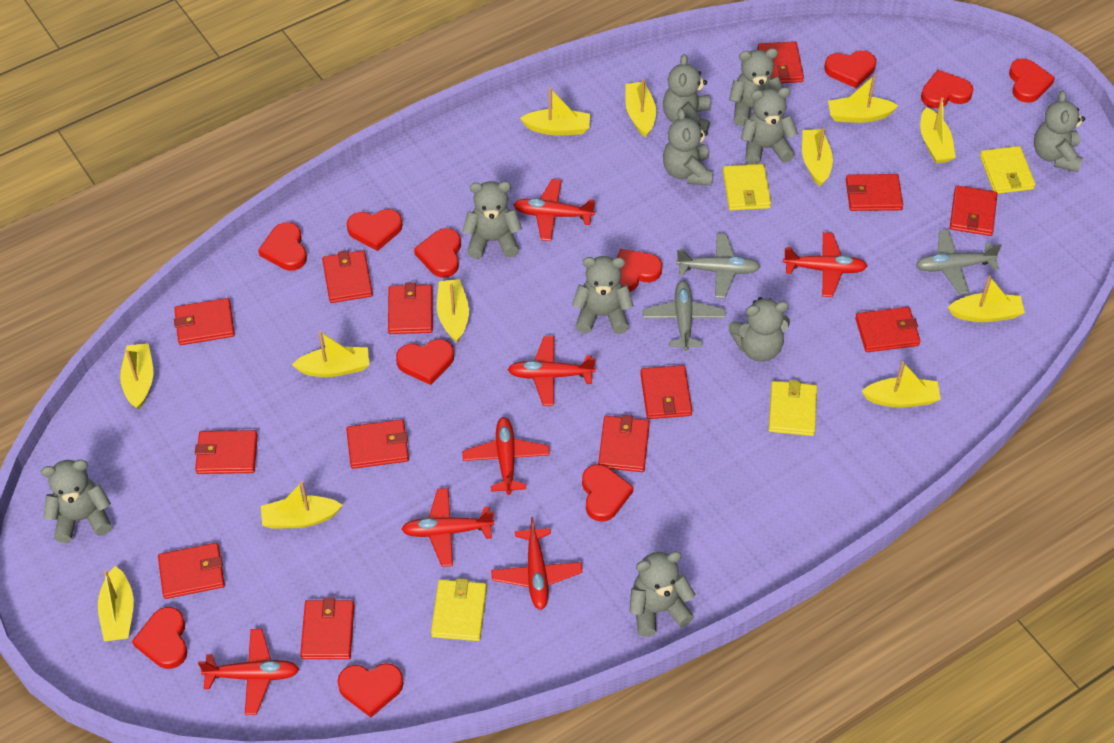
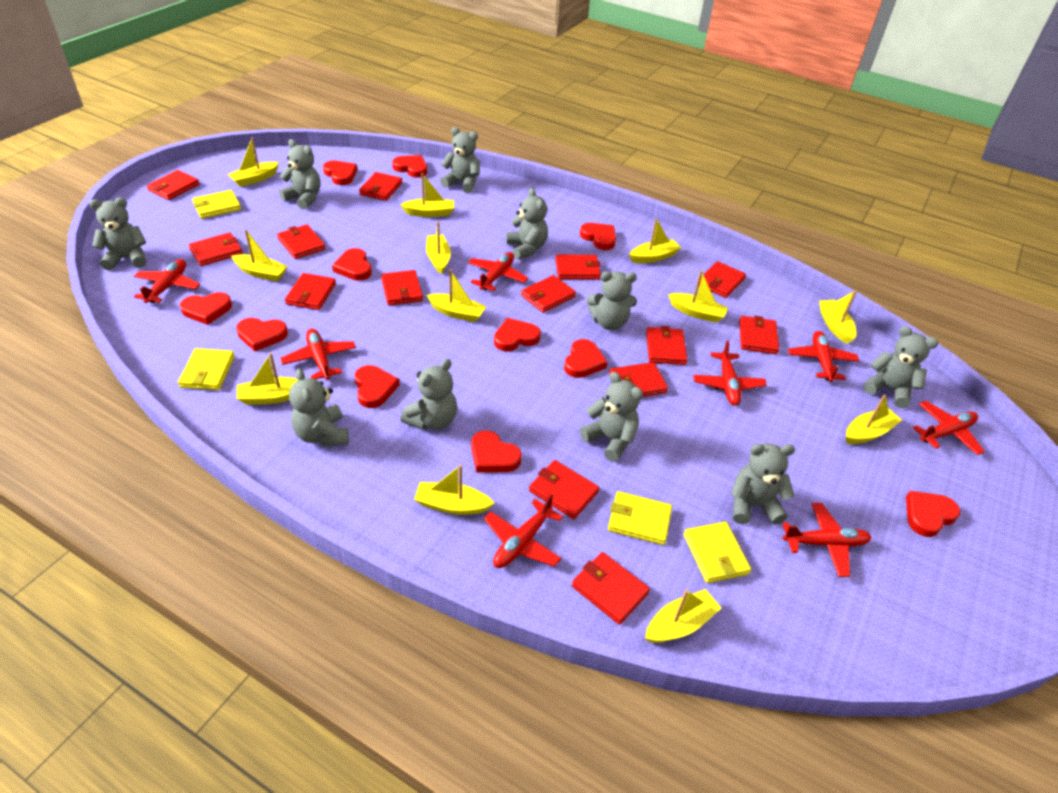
grey plane: 3 -> 0
red plane: 7 -> 8
red wallet: 13 -> 14

